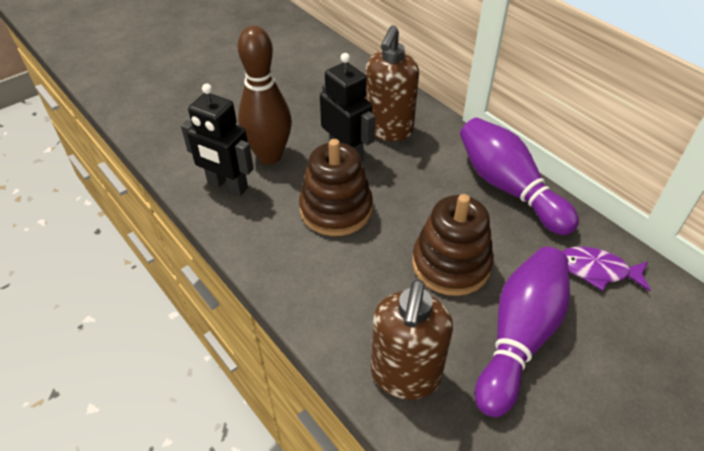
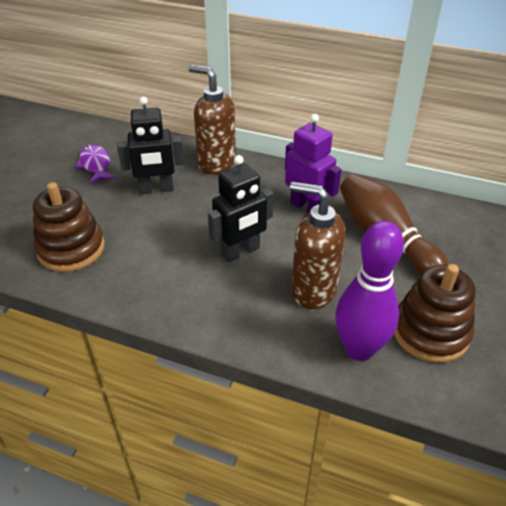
purple bowling pin: 2 -> 1
purple robot: 0 -> 1

